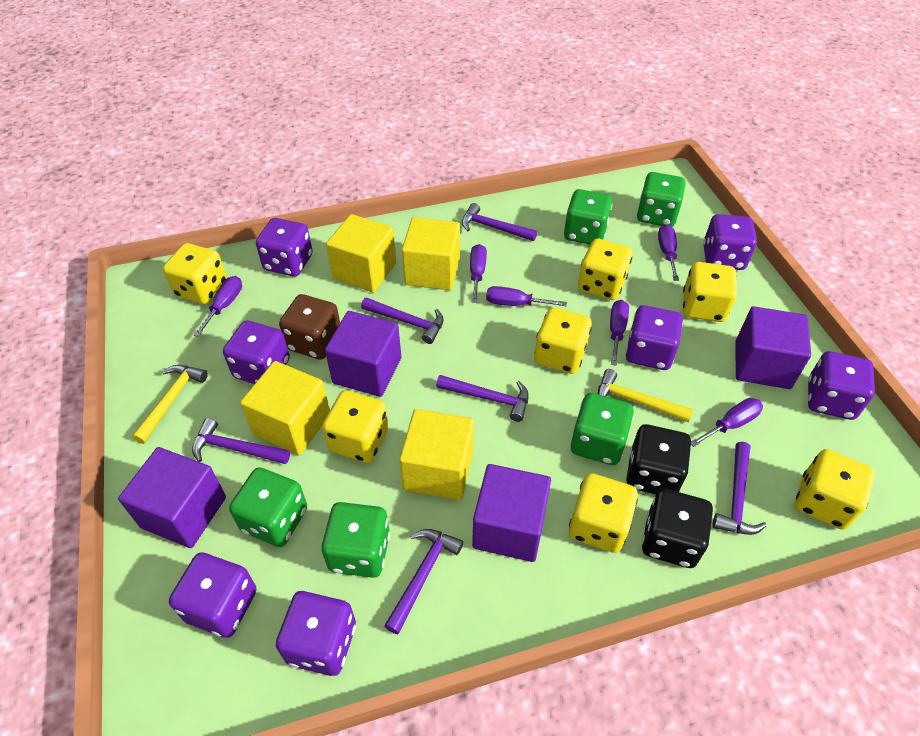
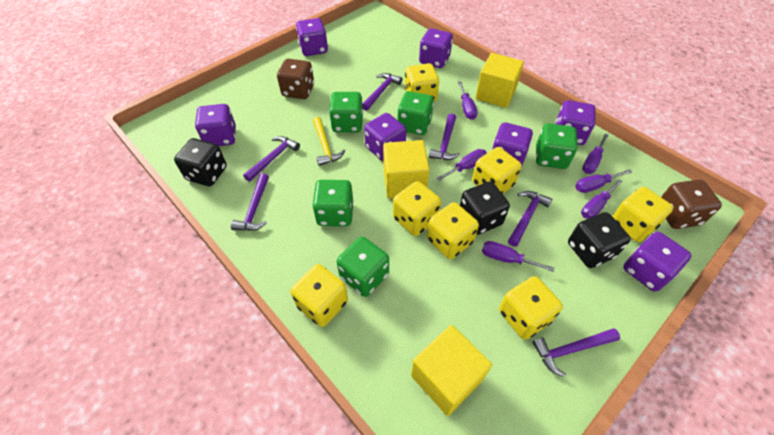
black dice: 2 -> 3
brown dice: 1 -> 2
purple cube: 4 -> 0
yellow cube: 4 -> 3
yellow hammer: 2 -> 1

